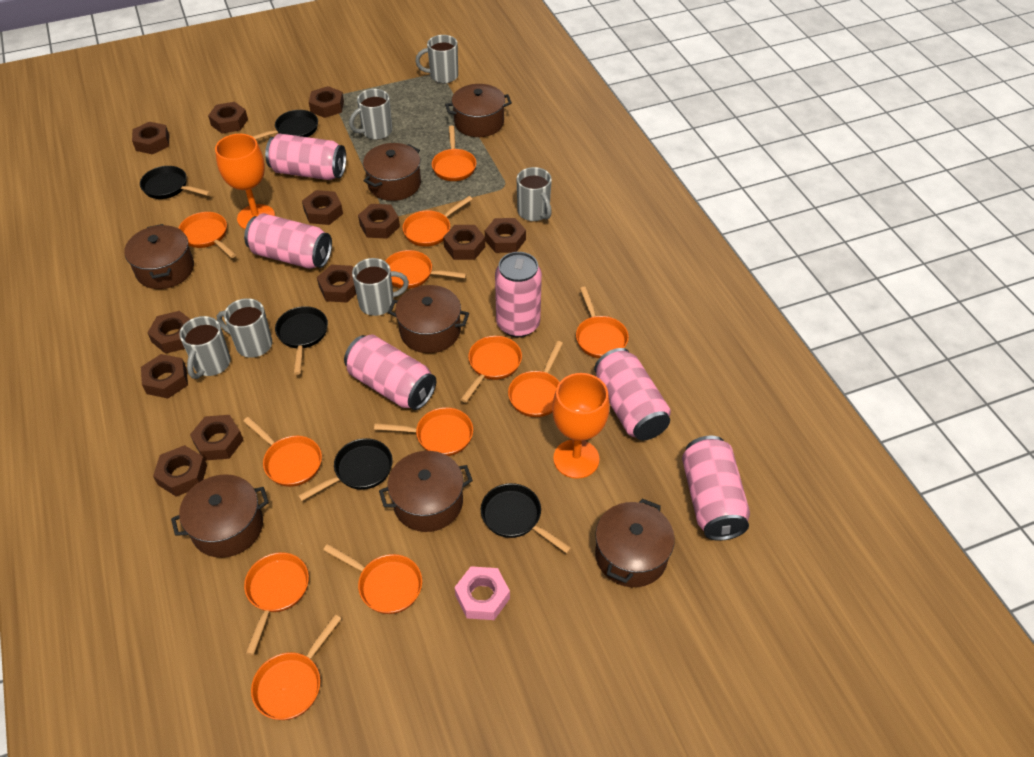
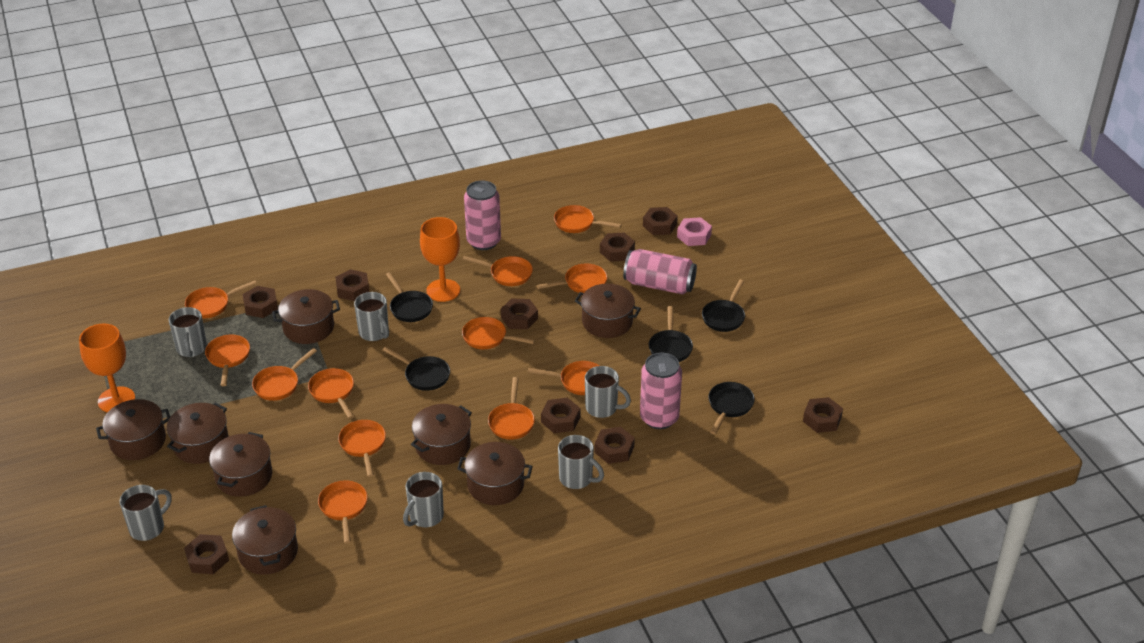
brown nut: 12 -> 9
brown pot: 7 -> 8
pink can: 6 -> 3

